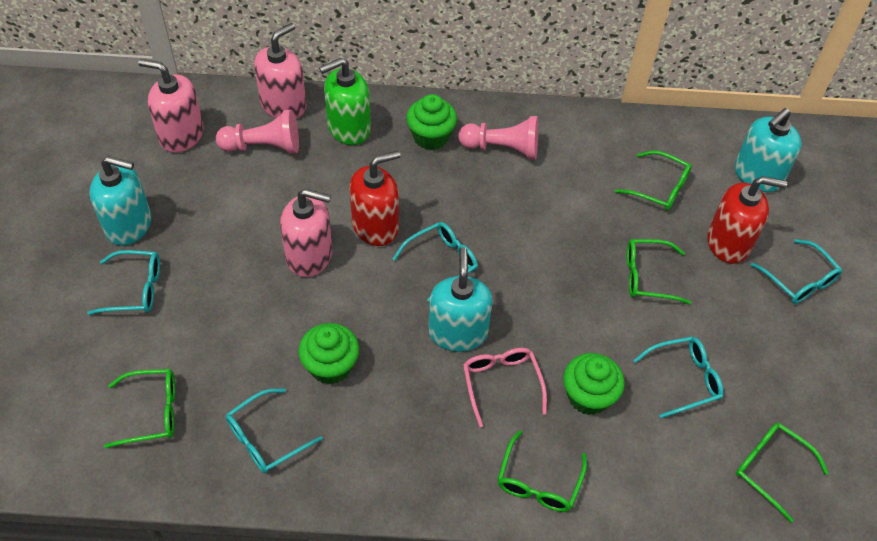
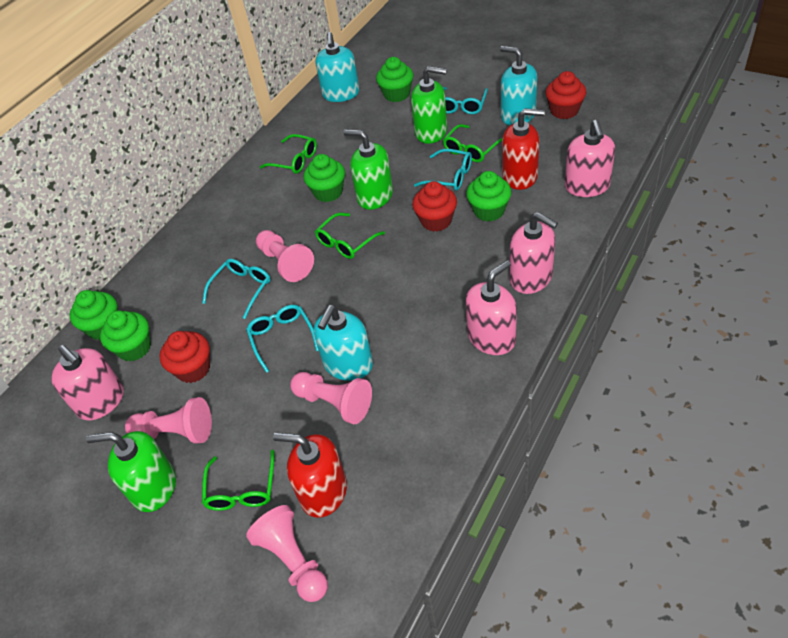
green cupcake: 3 -> 5
green glasses: 5 -> 4
green soap dispenser: 1 -> 3
pink glasses: 1 -> 0
pink pawn: 2 -> 4
pink soap dispenser: 3 -> 4
red cupcake: 0 -> 3
turquoise glasses: 5 -> 4

